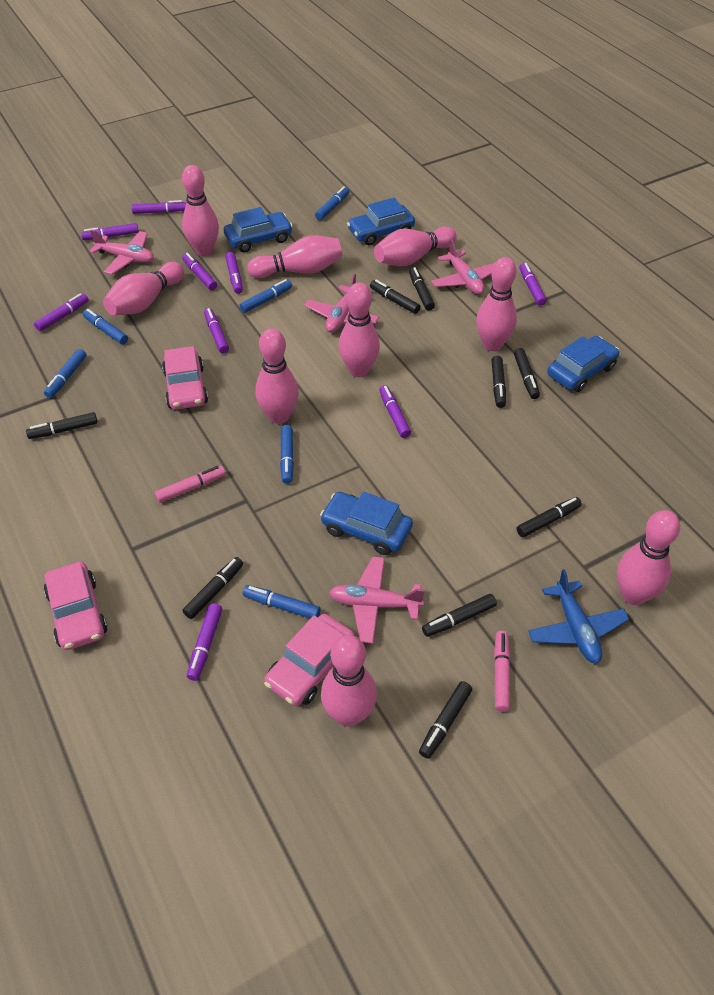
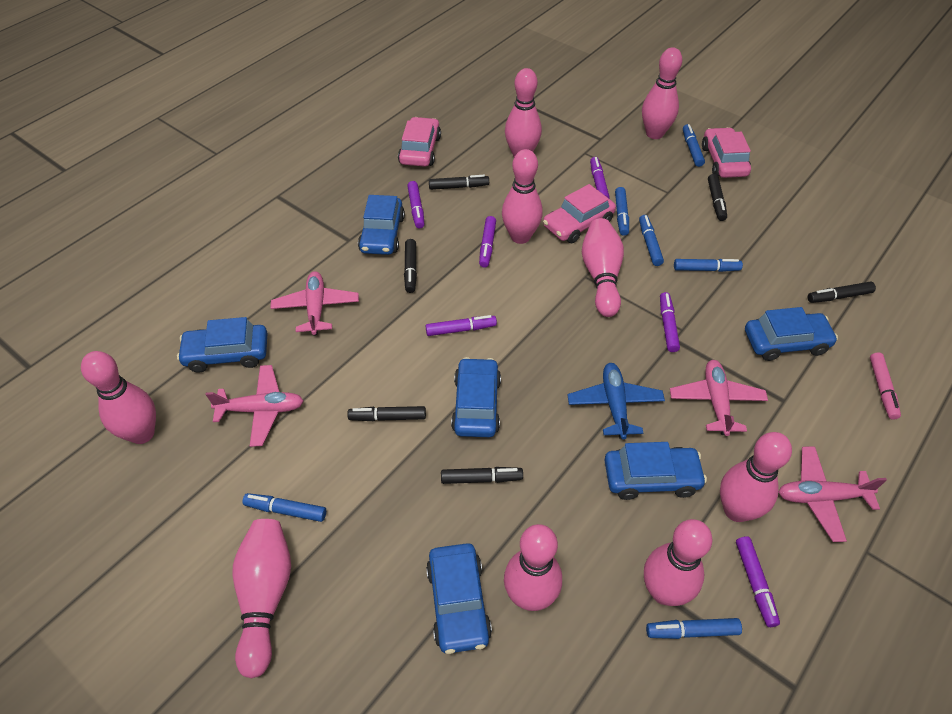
black marker: 9 -> 6
blue car: 4 -> 6
pink marker: 2 -> 1
purple marker: 9 -> 6

